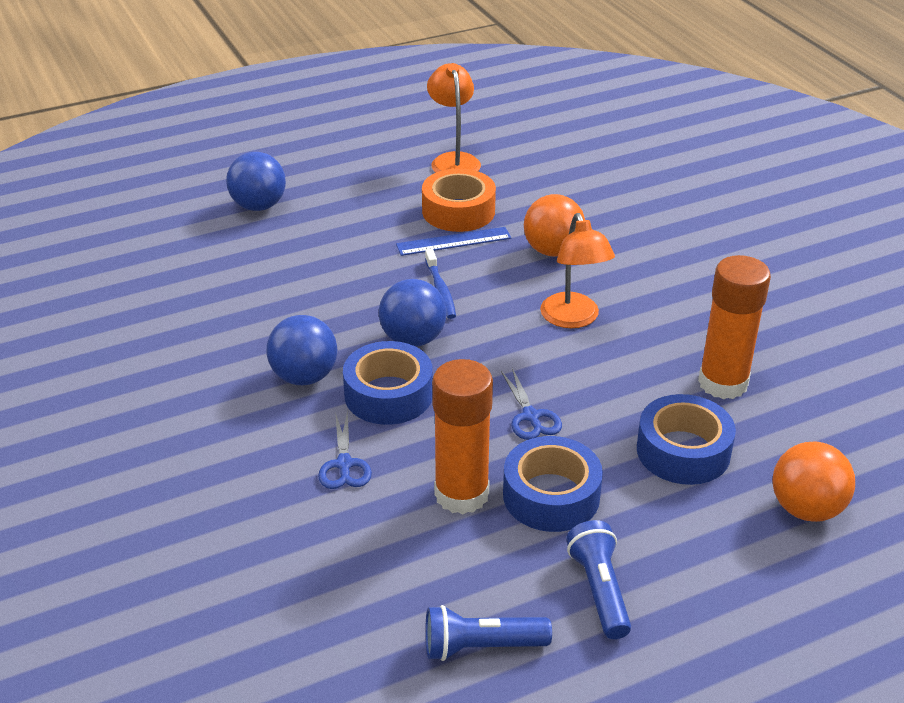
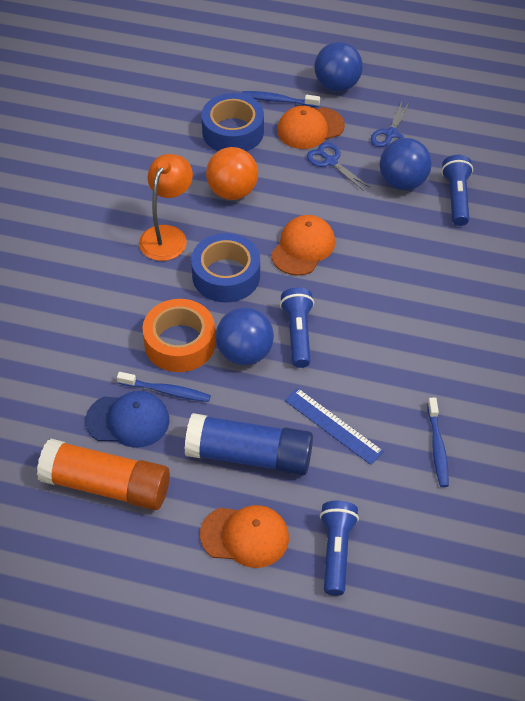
blue cap: 0 -> 1
blue flashlight: 2 -> 3
blue glue stick: 0 -> 1
blue tape: 3 -> 2
blue toothbrush: 1 -> 3
orange ball: 2 -> 1
orange cap: 0 -> 3
orange glue stick: 2 -> 1
orange lamp: 2 -> 1

